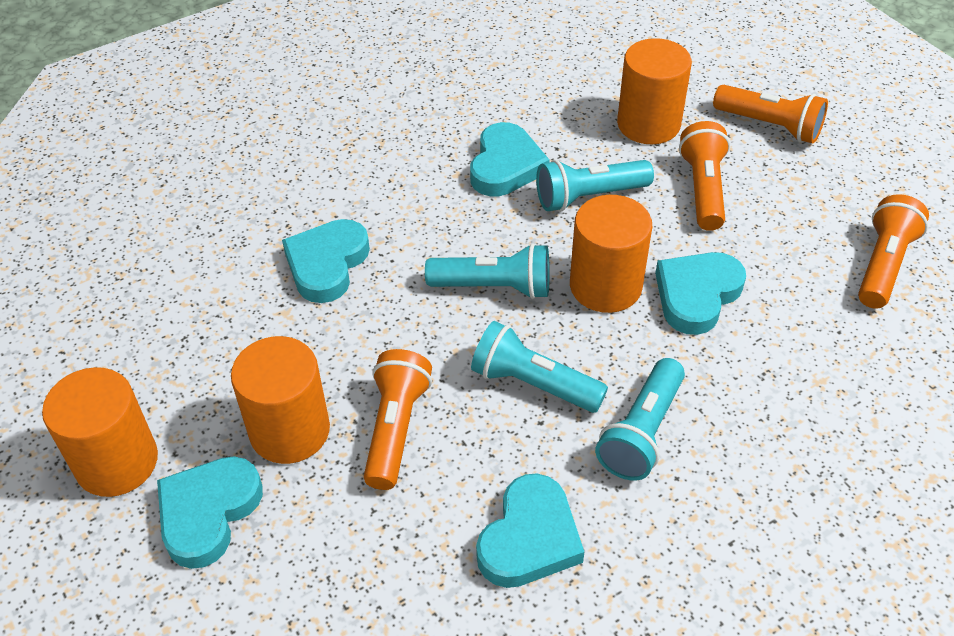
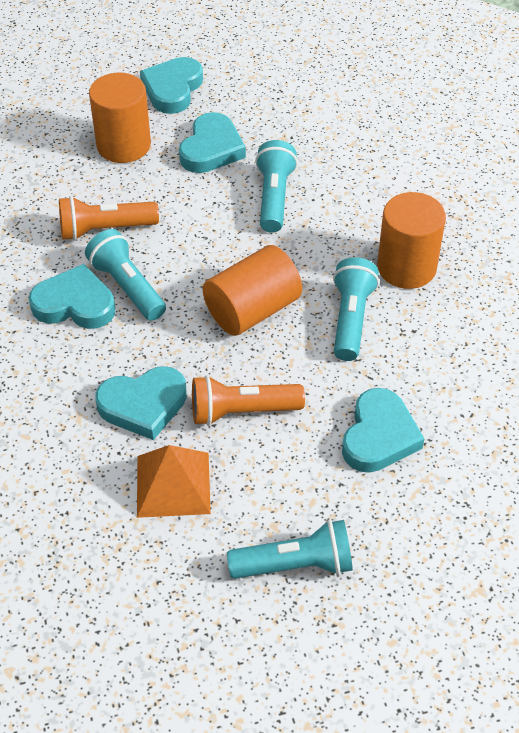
orange cylinder: 4 -> 3
orange flashlight: 4 -> 2
orange pyramid: 0 -> 1

